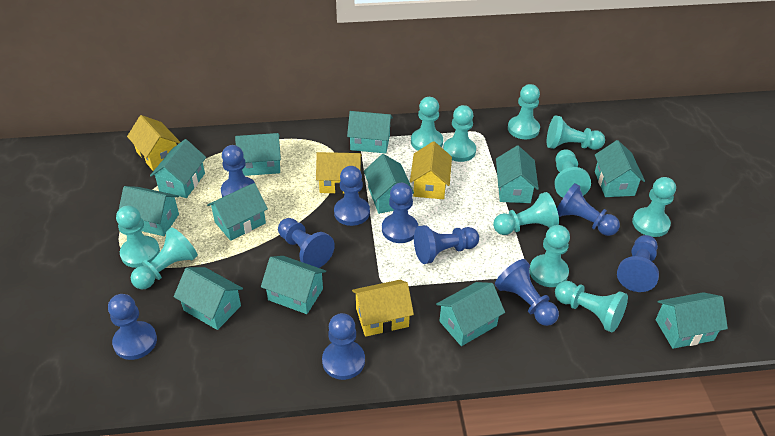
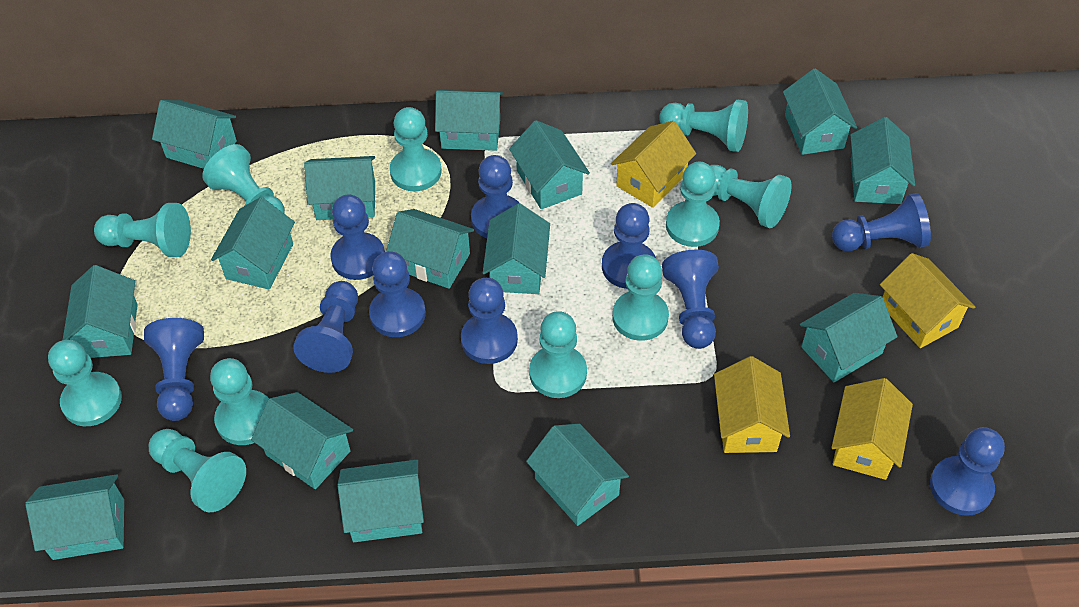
turquoise house: 12 -> 15

